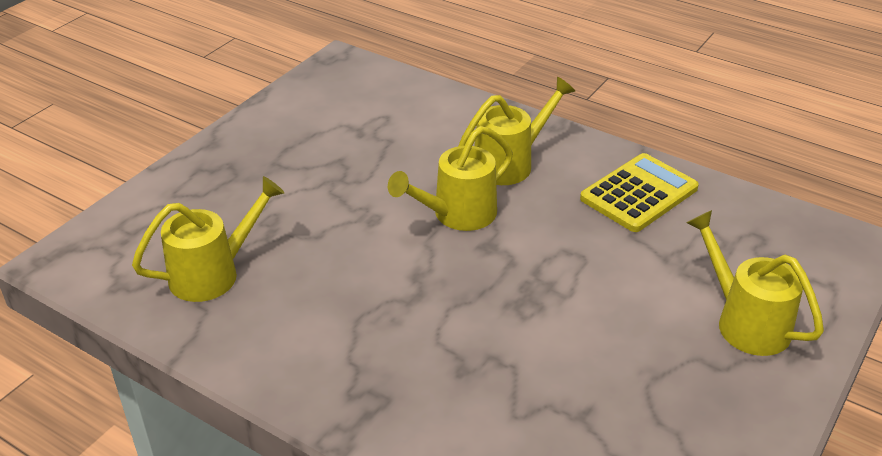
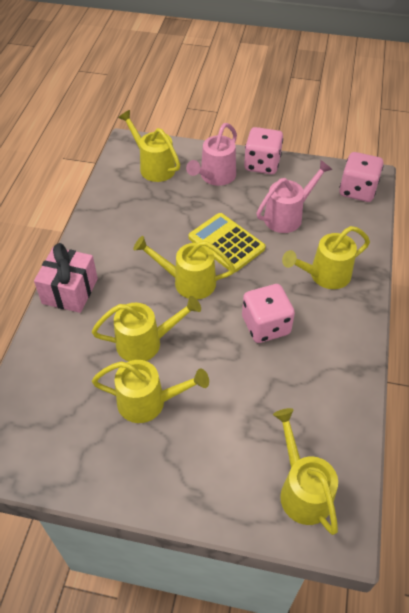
pink dice: 0 -> 3
pink gift: 0 -> 1
pink watering can: 0 -> 2
yellow watering can: 4 -> 6

